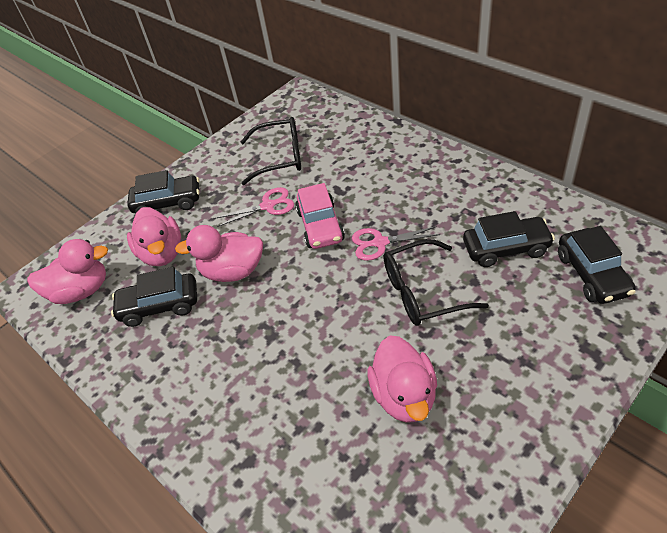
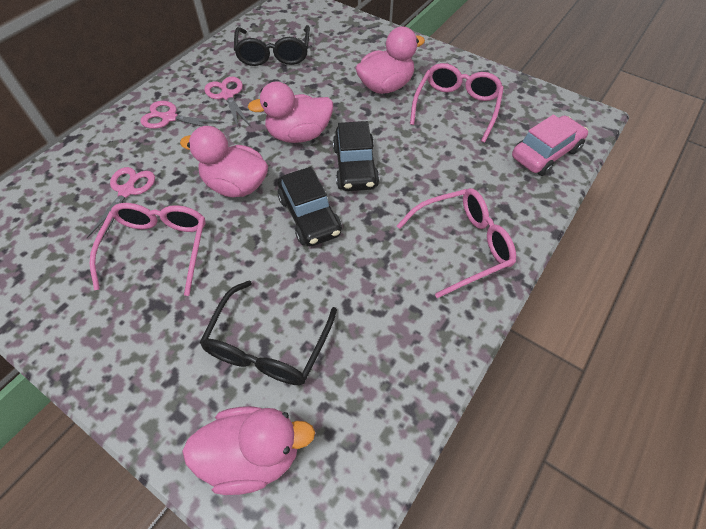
black car: 4 -> 2
pink glasses: 0 -> 3
pink scissors: 2 -> 3

